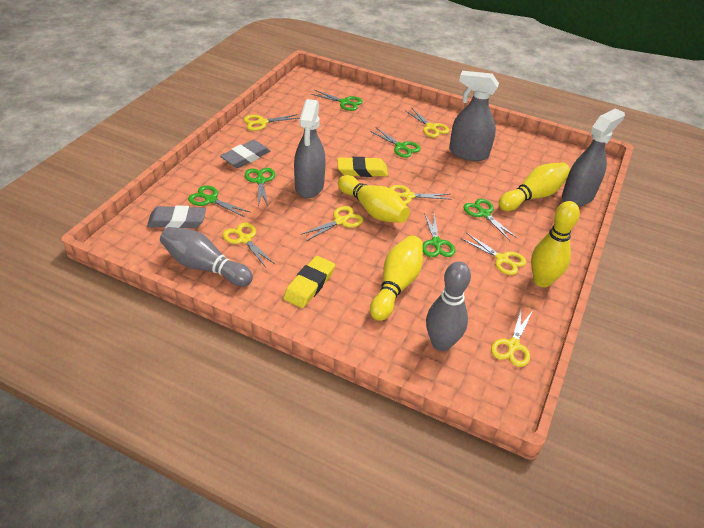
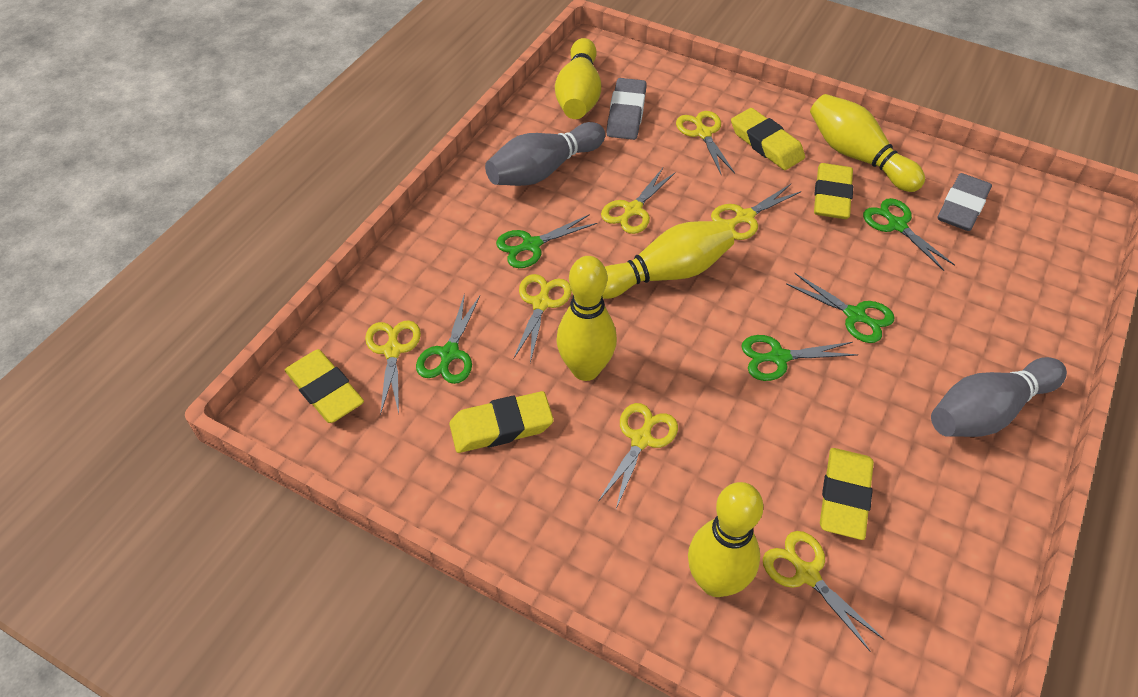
green scissors: 6 -> 5
grey spray bottle: 3 -> 0
yellow bowling pin: 4 -> 5
yellow eraser: 2 -> 5

